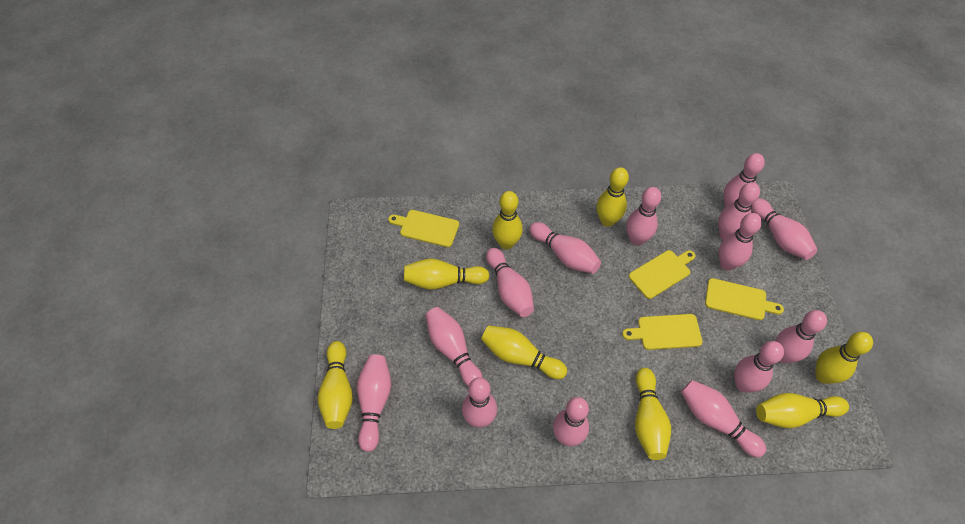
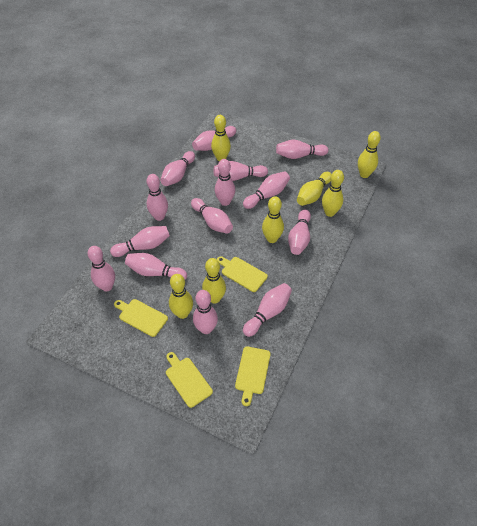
yellow bowling pin: 8 -> 7

